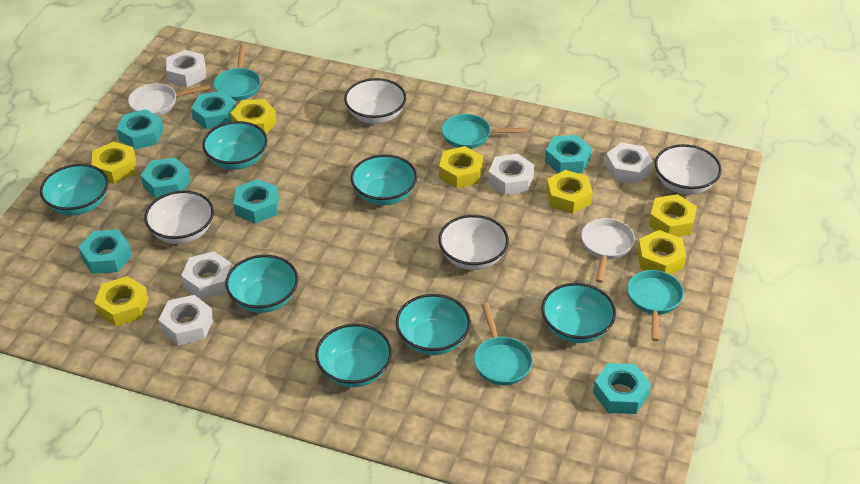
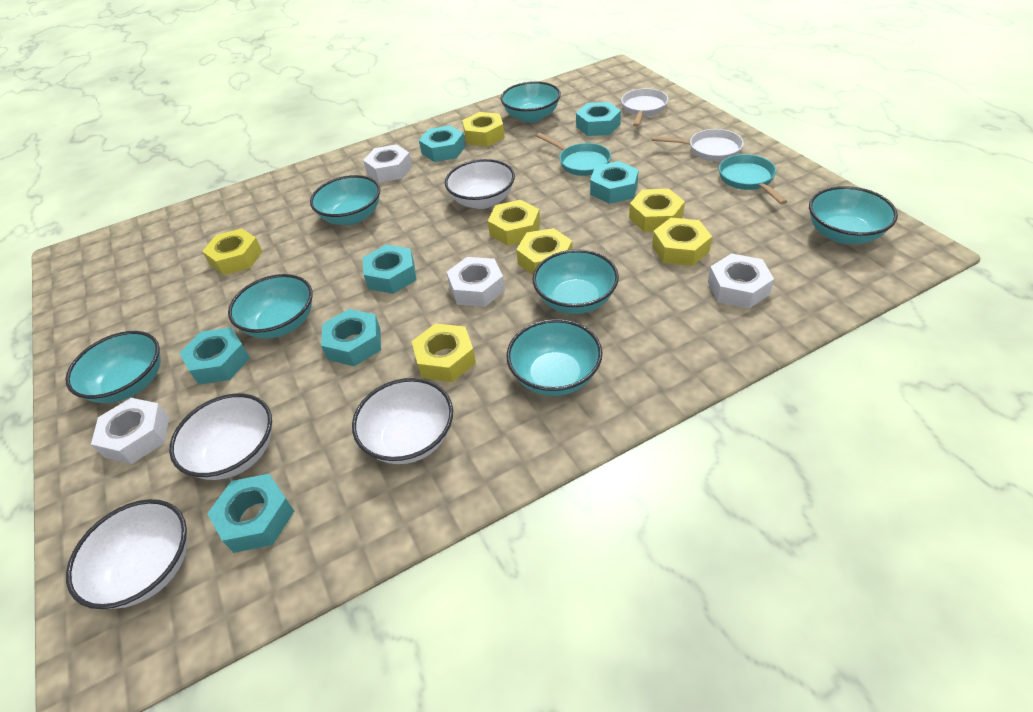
turquoise pan: 4 -> 2
white nut: 5 -> 4

